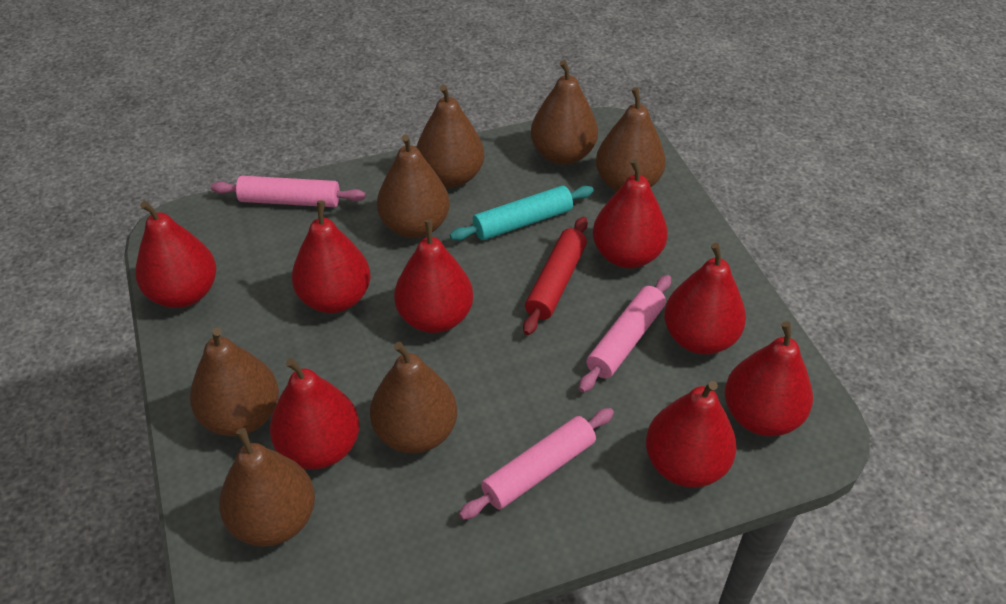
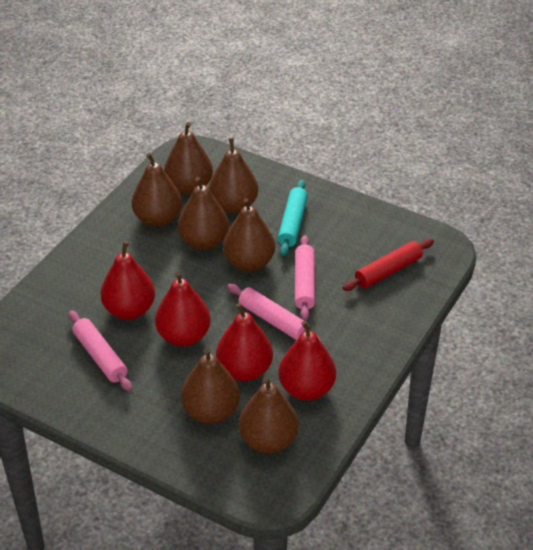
red pear: 8 -> 4

